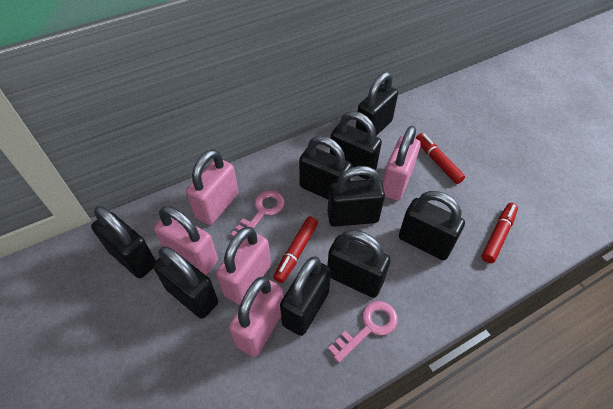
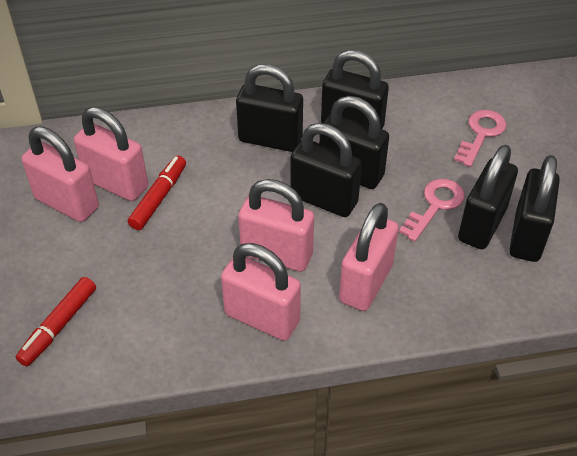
black padlock: 9 -> 6
red marker: 3 -> 2

